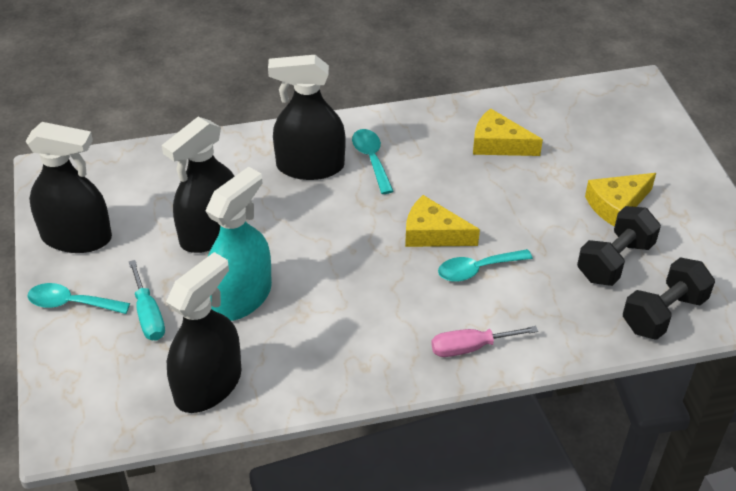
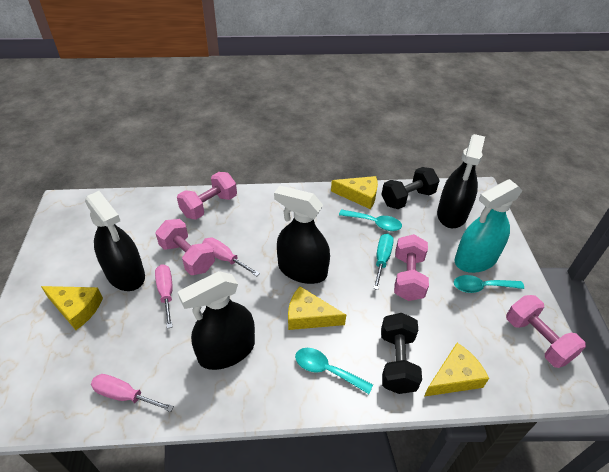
pink dumbbell: 0 -> 4
pink screwdriver: 1 -> 3
yellow cheese: 3 -> 4

